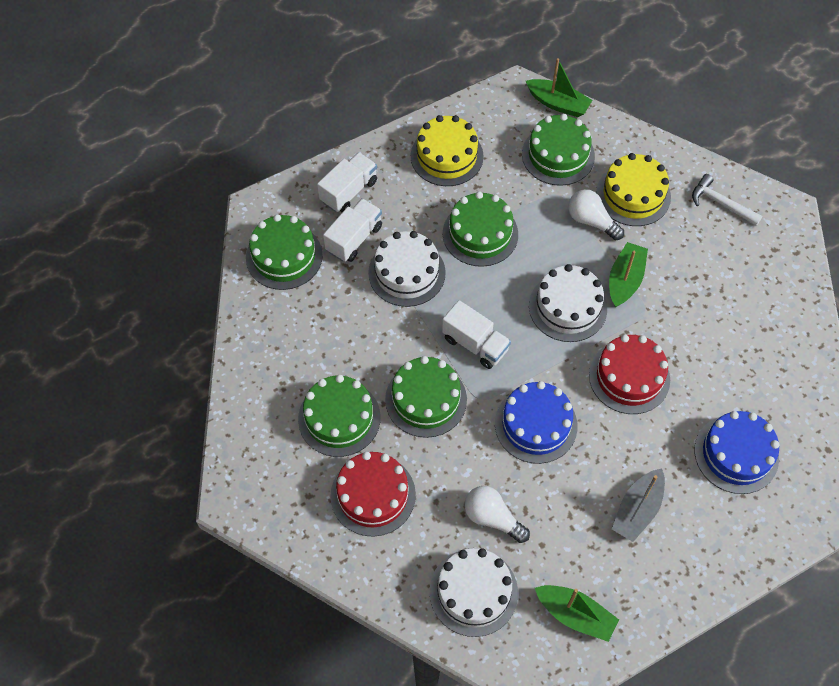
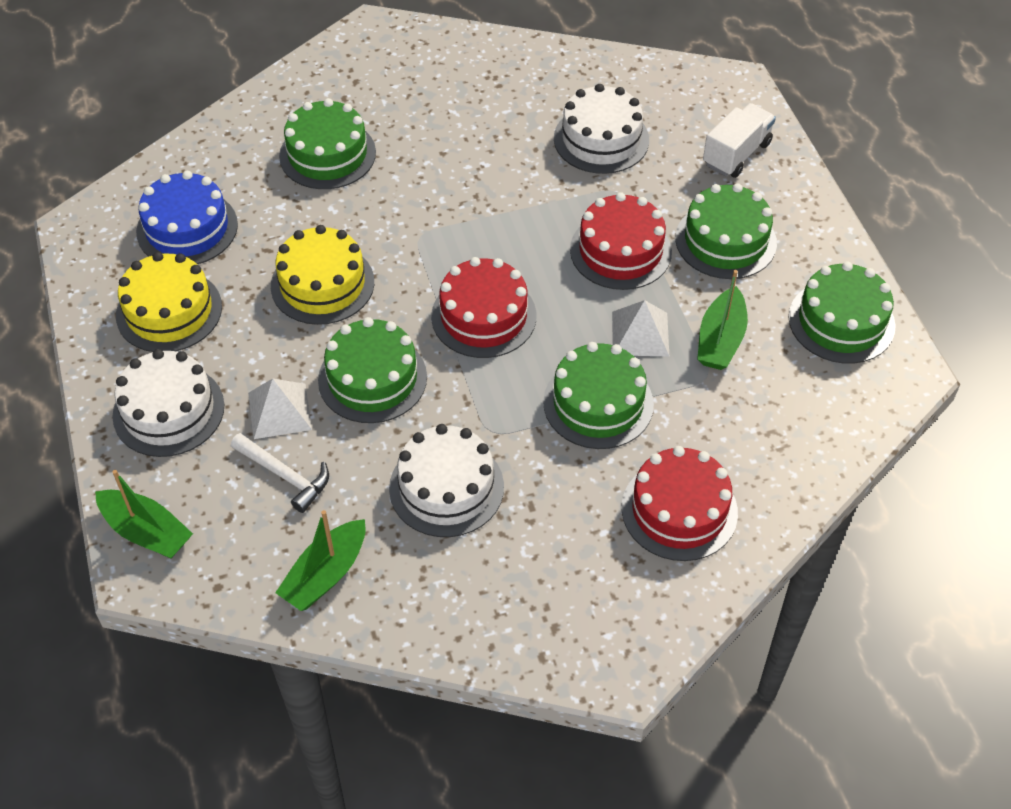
blue cake: 2 -> 1
grey boat: 1 -> 0
red cake: 2 -> 3
white light bulb: 2 -> 0
white pyramid: 0 -> 2
white truck: 3 -> 1

